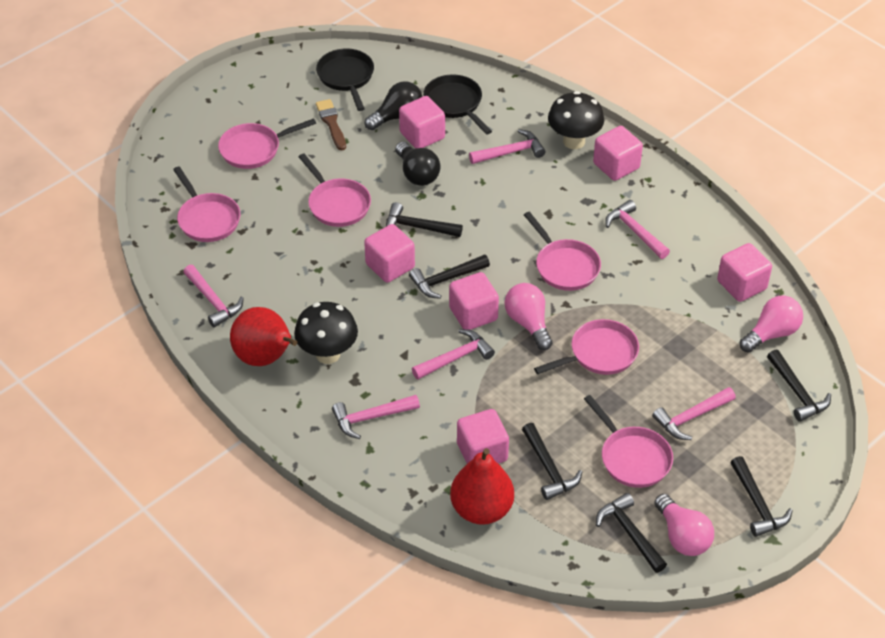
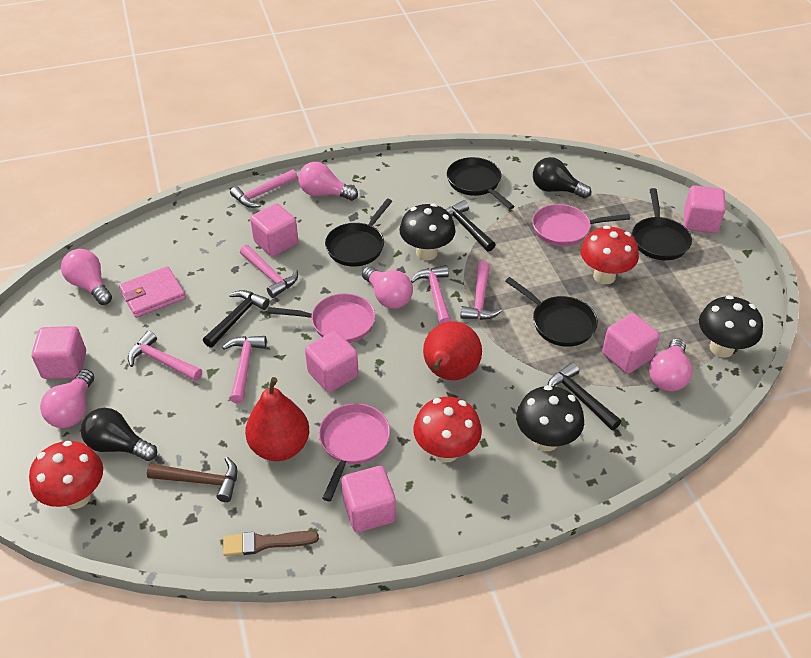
black hammer: 6 -> 3
black mushroom: 2 -> 3
black pan: 2 -> 4
brown hammer: 0 -> 1
pink light bulb: 3 -> 5
pink pan: 6 -> 3
pink wallet: 0 -> 1
red mushroom: 0 -> 3

